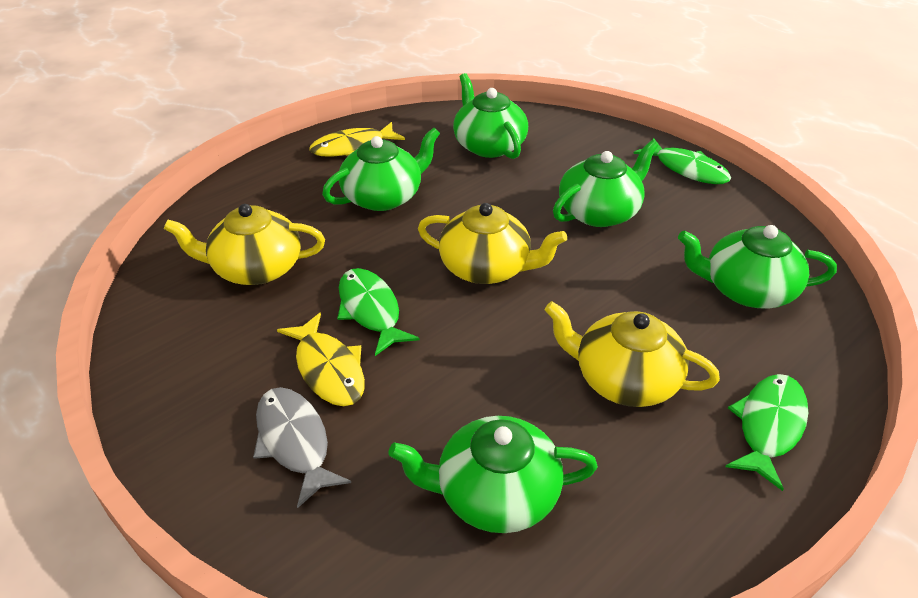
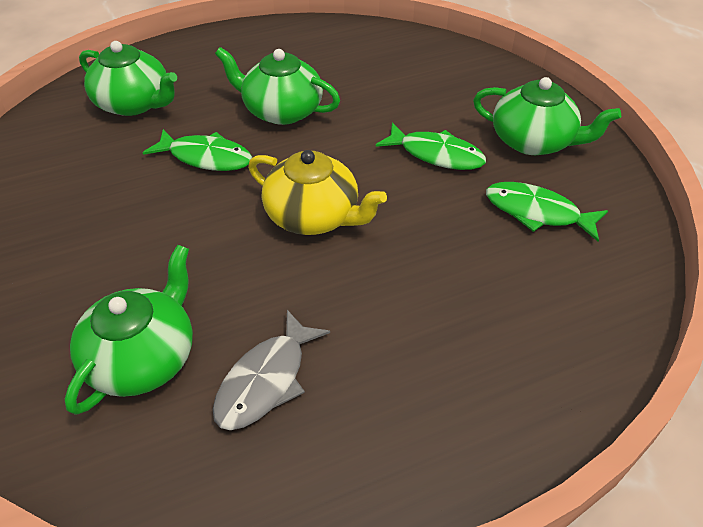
green teapot: 5 -> 4
yellow fish: 2 -> 0
yellow teapot: 3 -> 1

